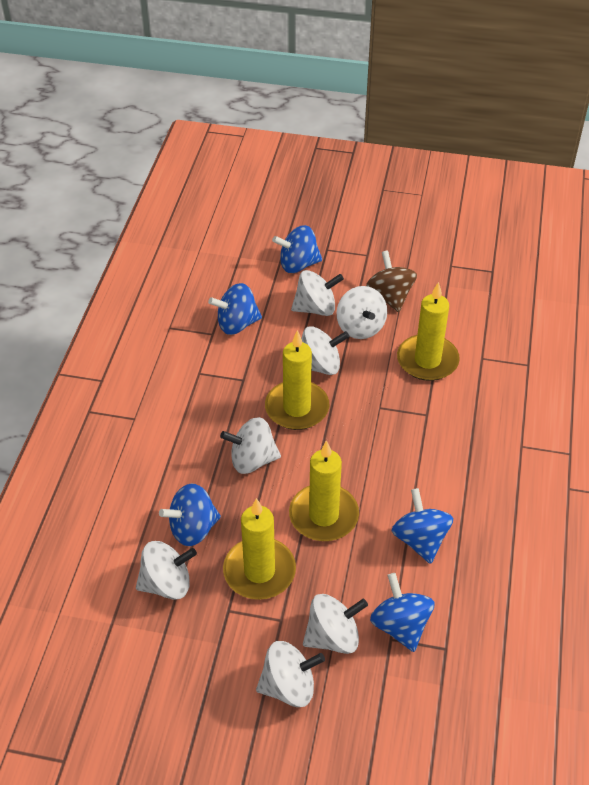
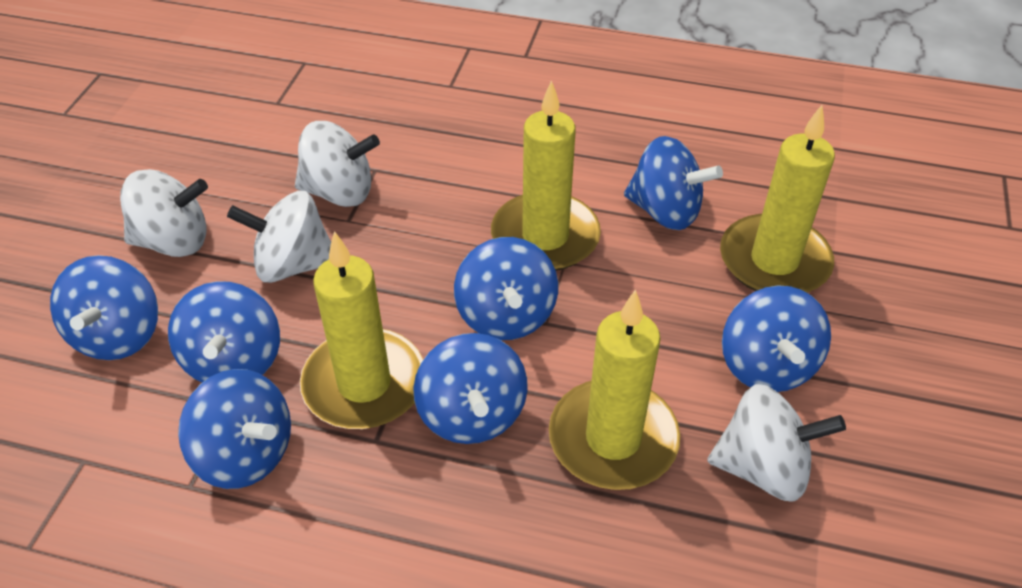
blue spinning top: 5 -> 7
brown spinning top: 1 -> 0
white spinning top: 7 -> 4

